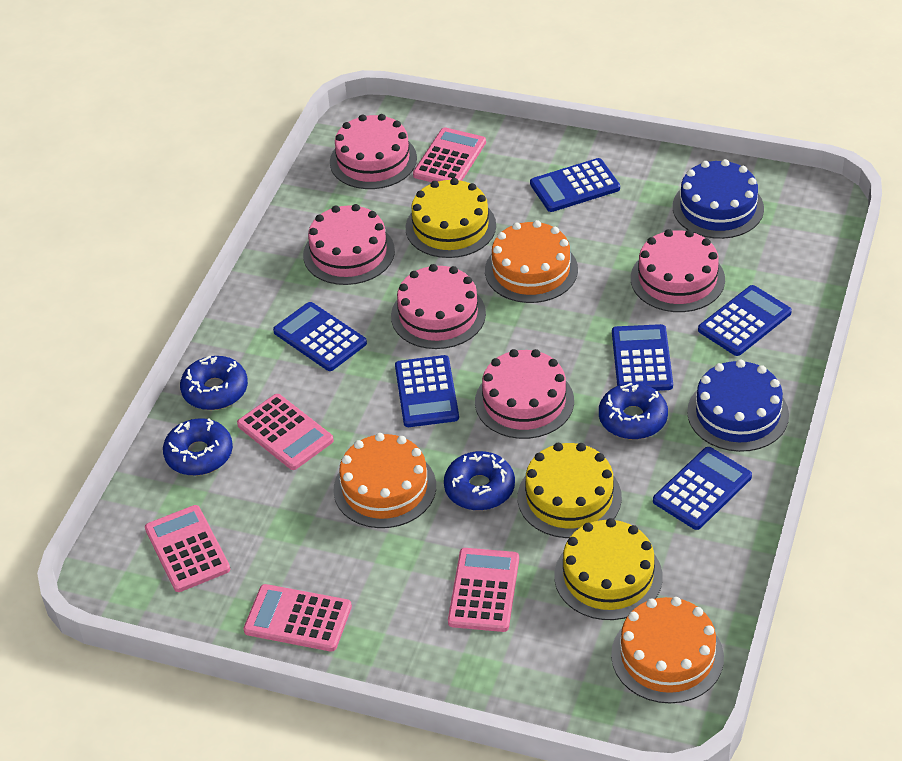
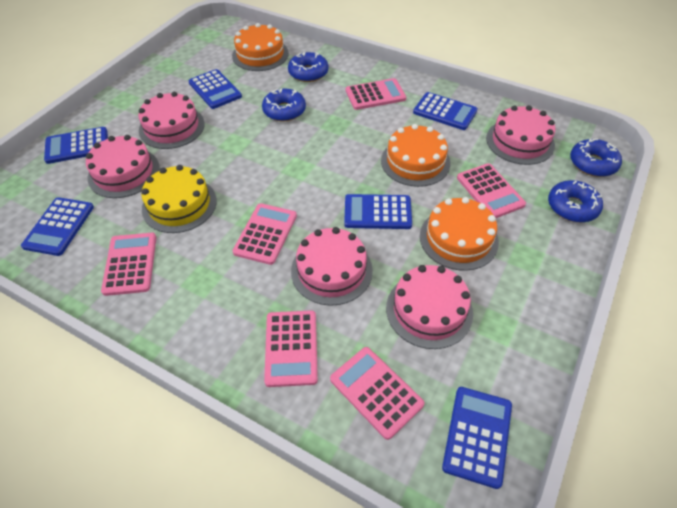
blue cake: 2 -> 0
pink calculator: 5 -> 6
yellow cake: 3 -> 1

